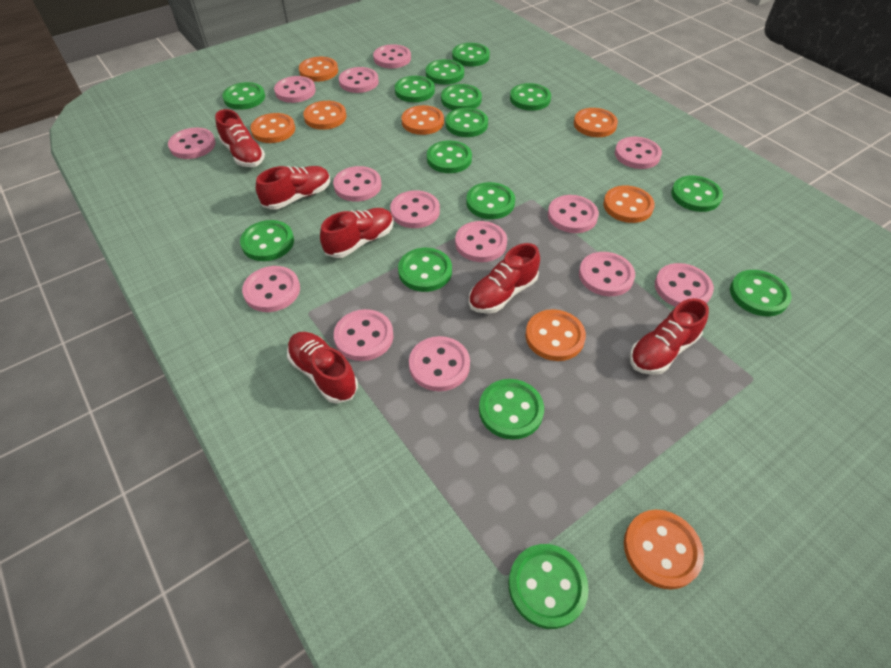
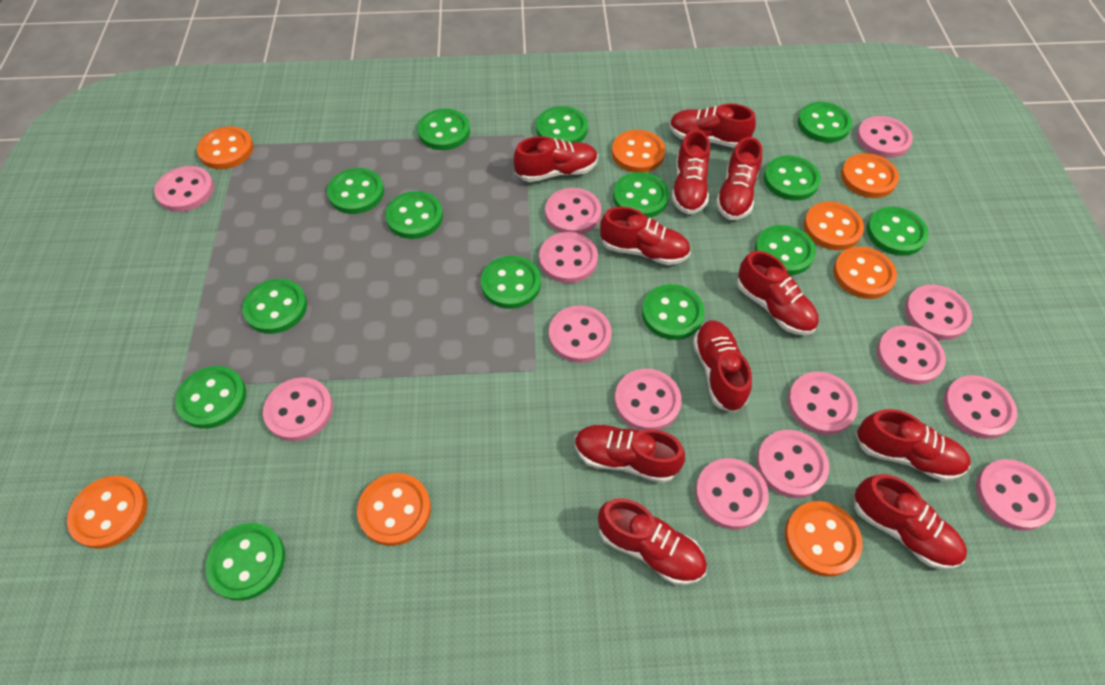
green button: 15 -> 14
red shoe: 6 -> 11

